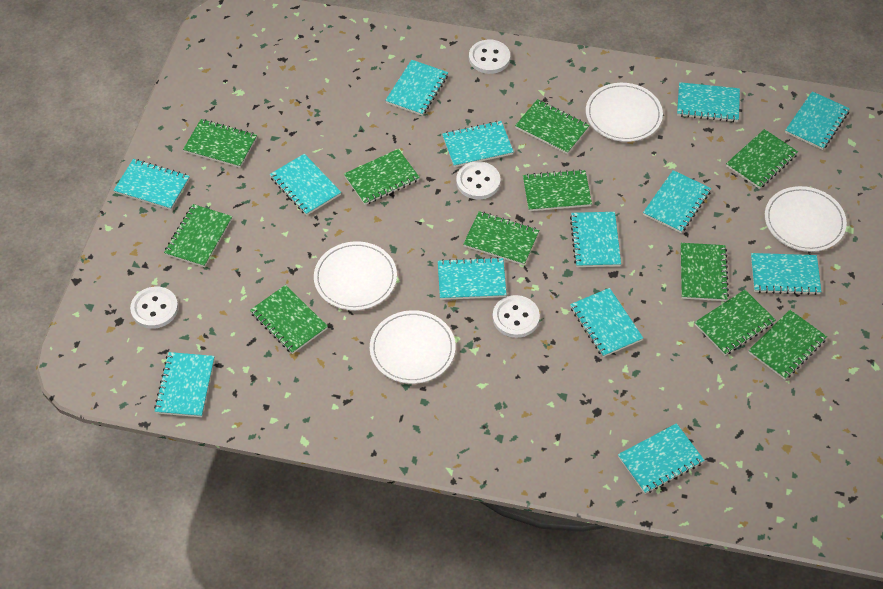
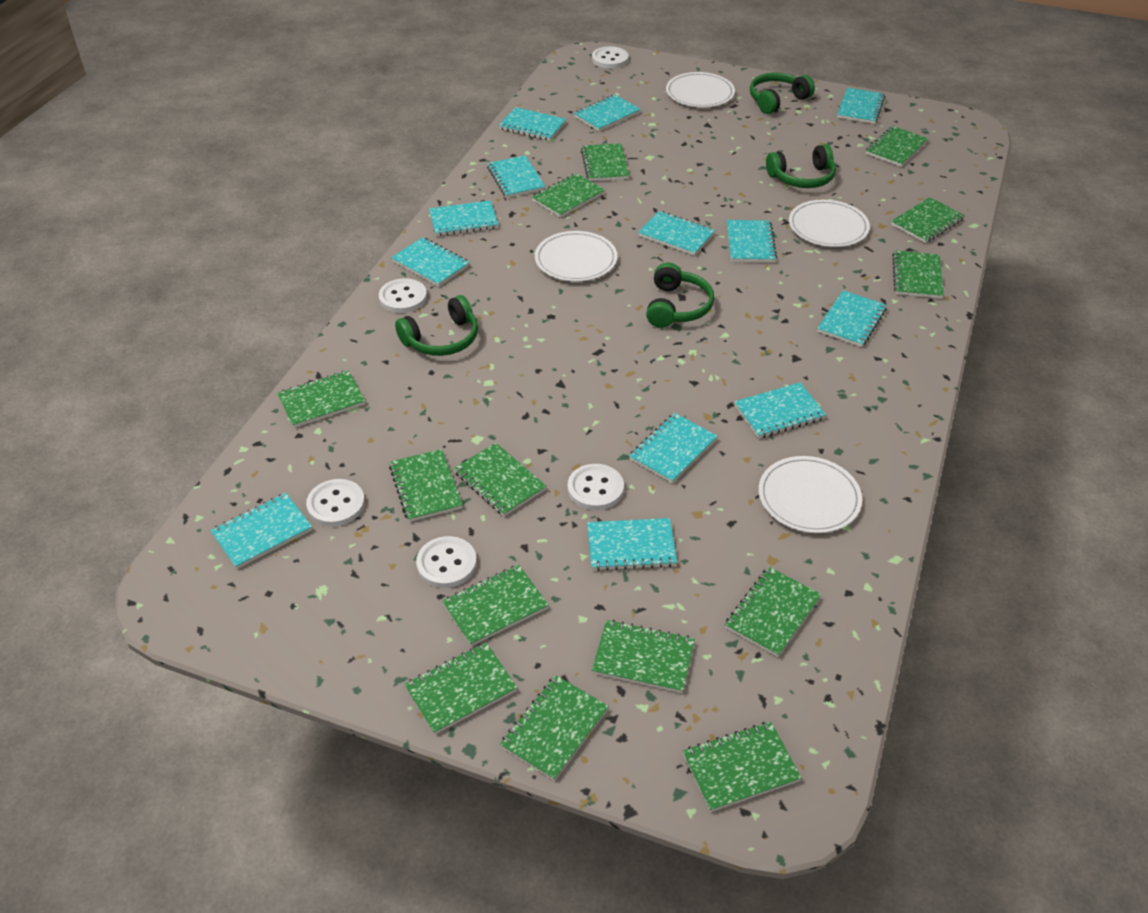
green headphones: 0 -> 4
green notebook: 11 -> 14
white button: 4 -> 5

